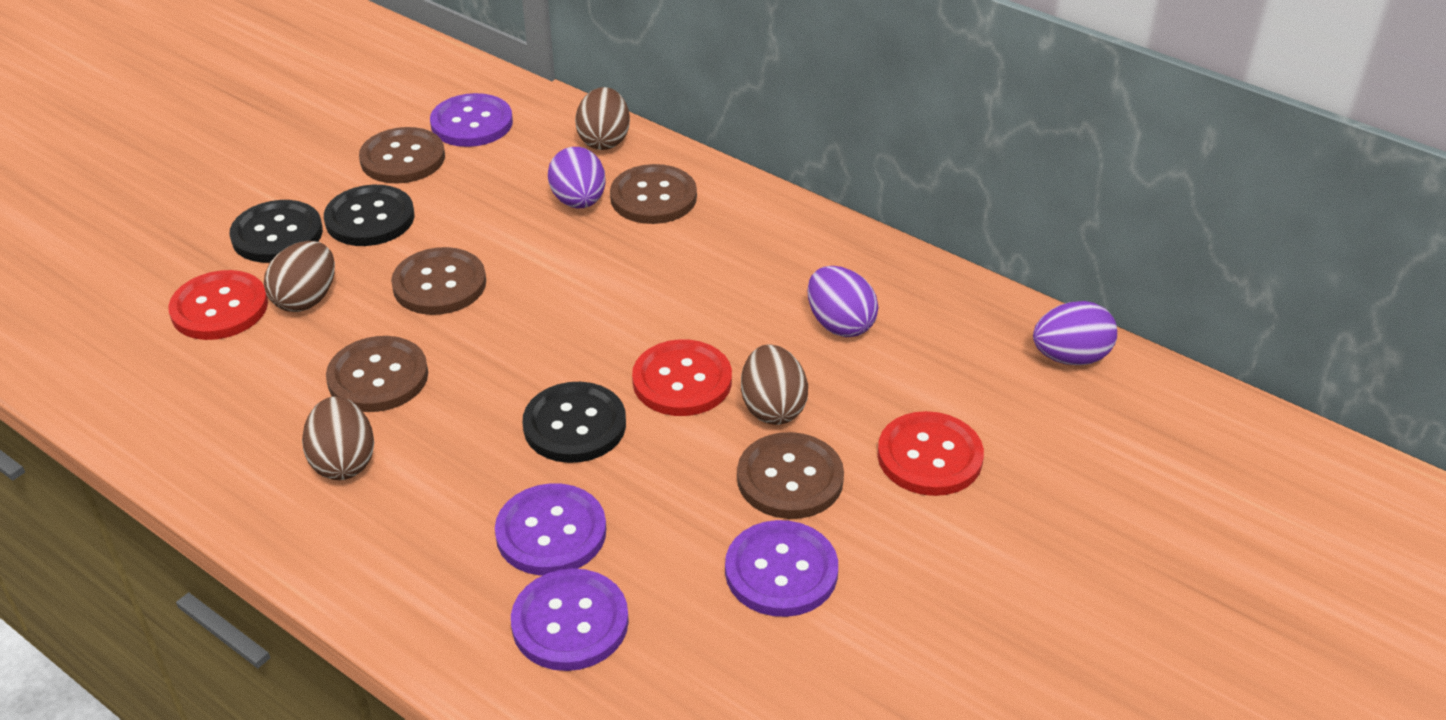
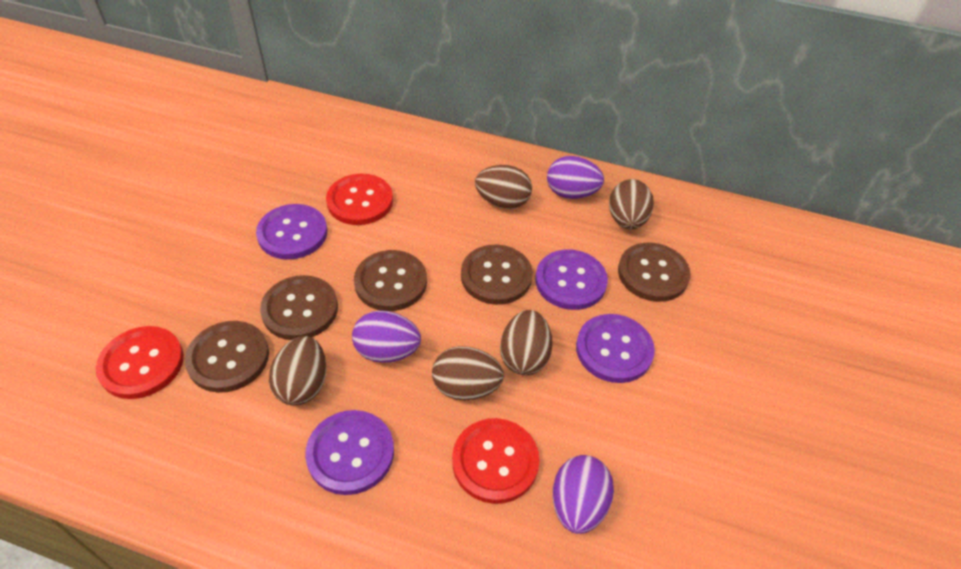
black button: 3 -> 0
brown egg: 4 -> 5

